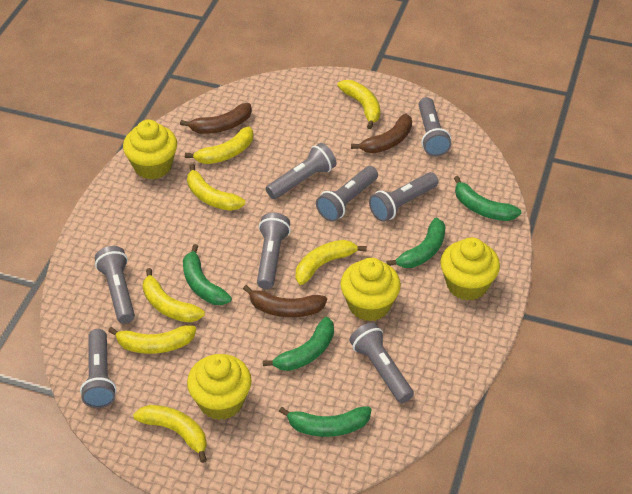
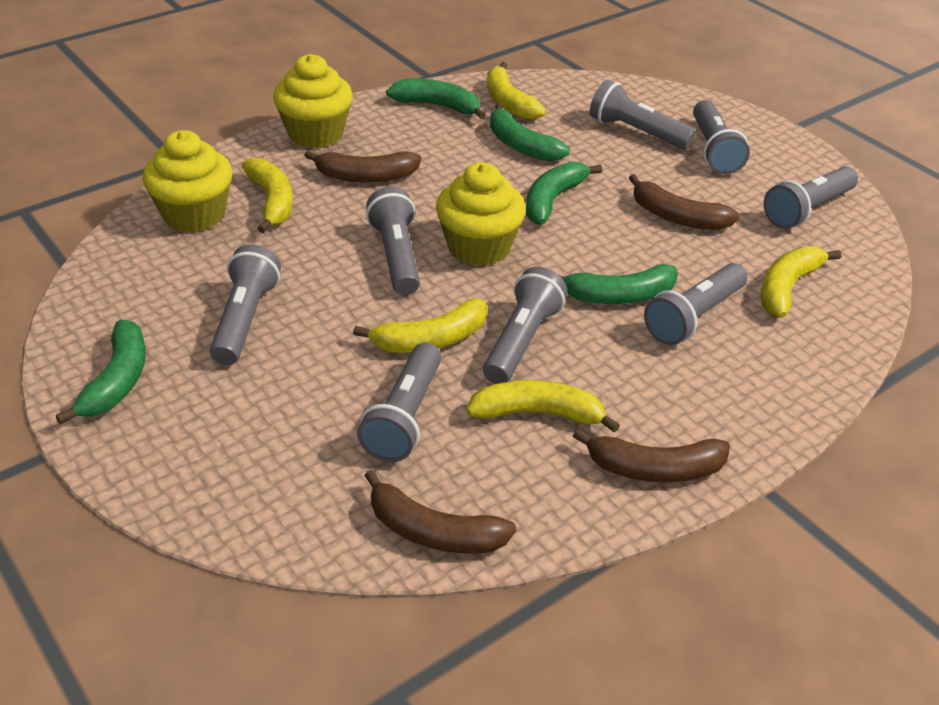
brown banana: 3 -> 4
yellow banana: 7 -> 5
yellow cupcake: 4 -> 3

